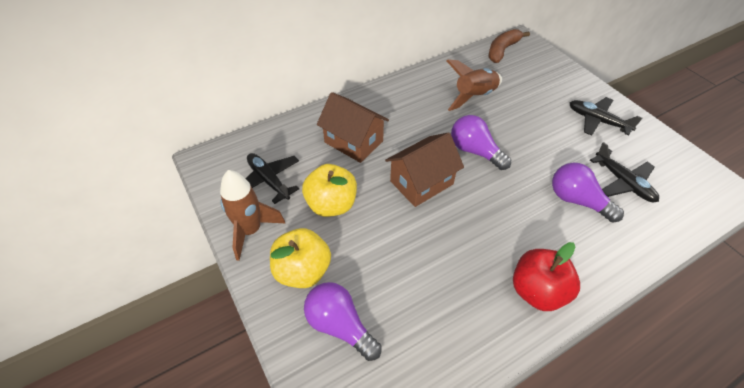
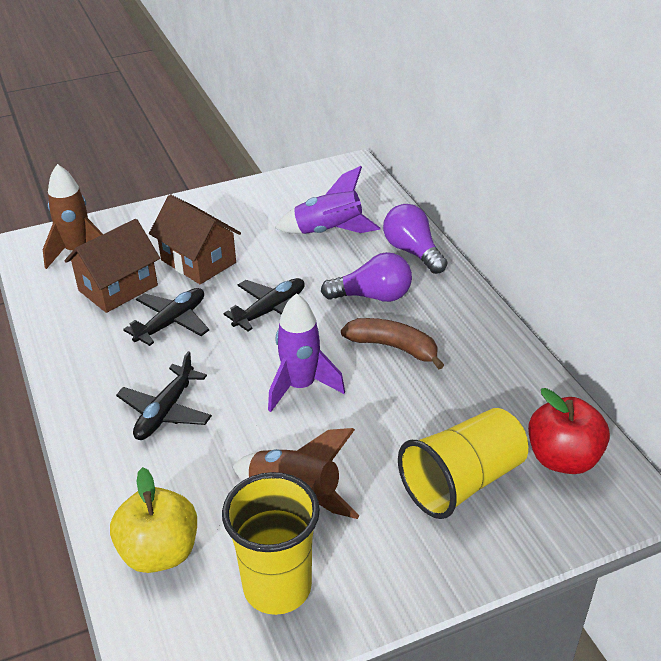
purple light bulb: 3 -> 2
purple rocket: 0 -> 2
yellow apple: 2 -> 1
yellow cup: 0 -> 2

